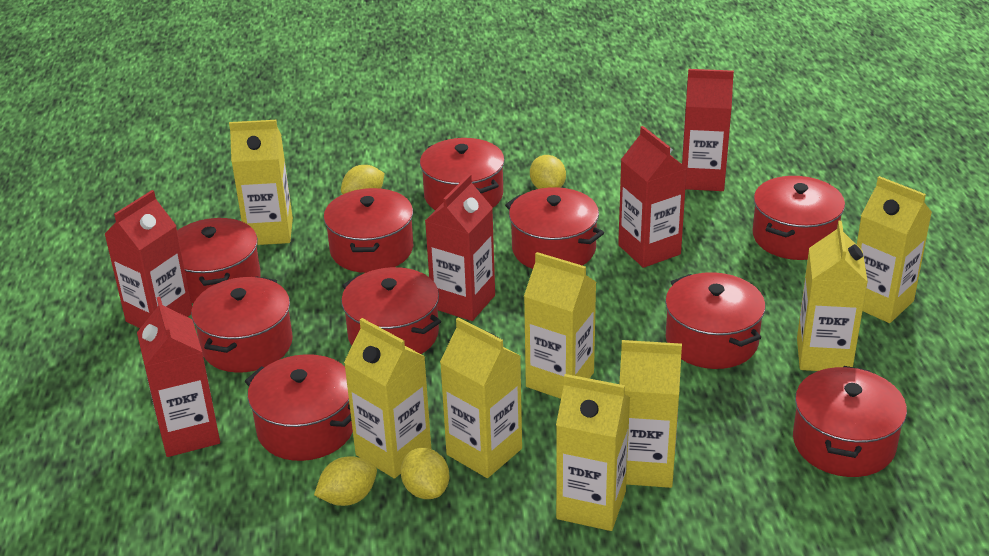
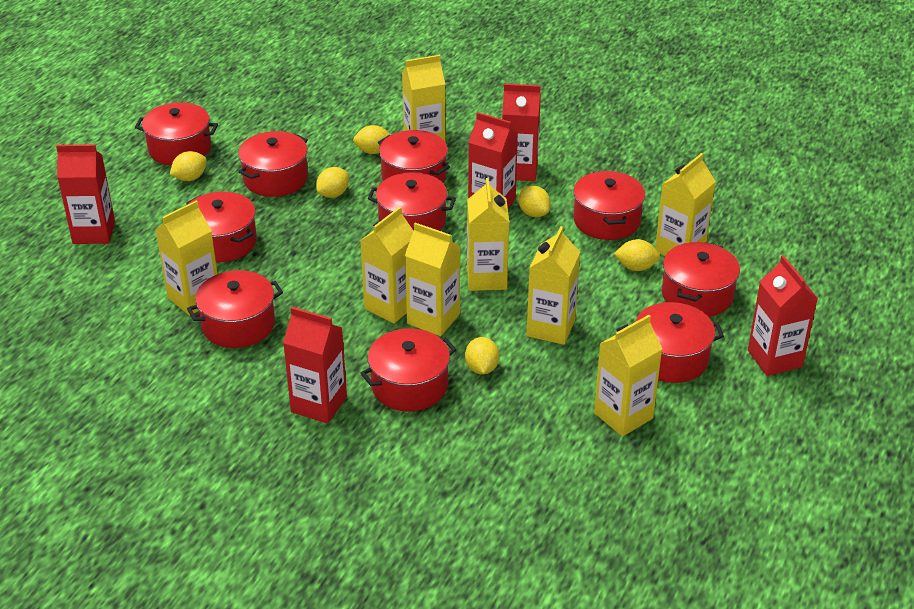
yellow lemon: 4 -> 6

